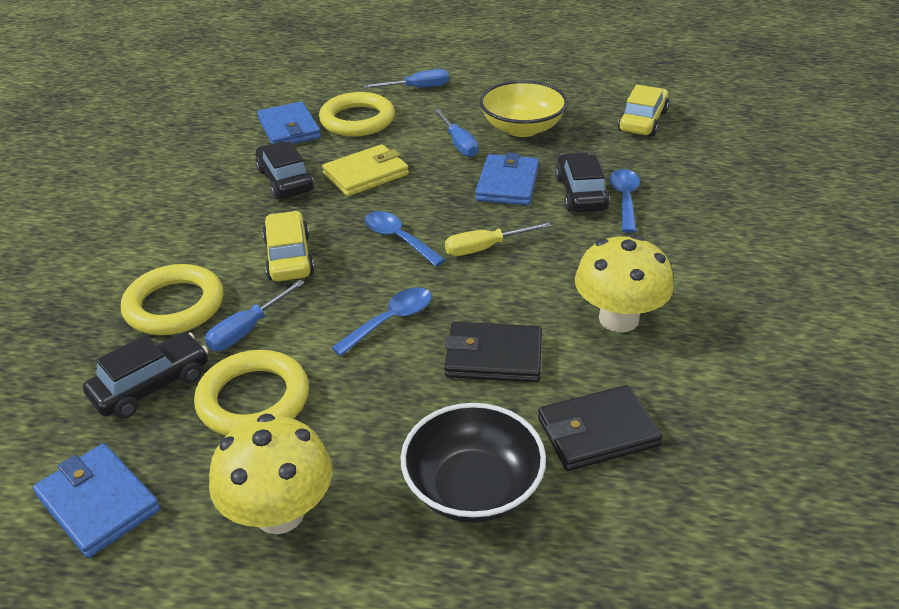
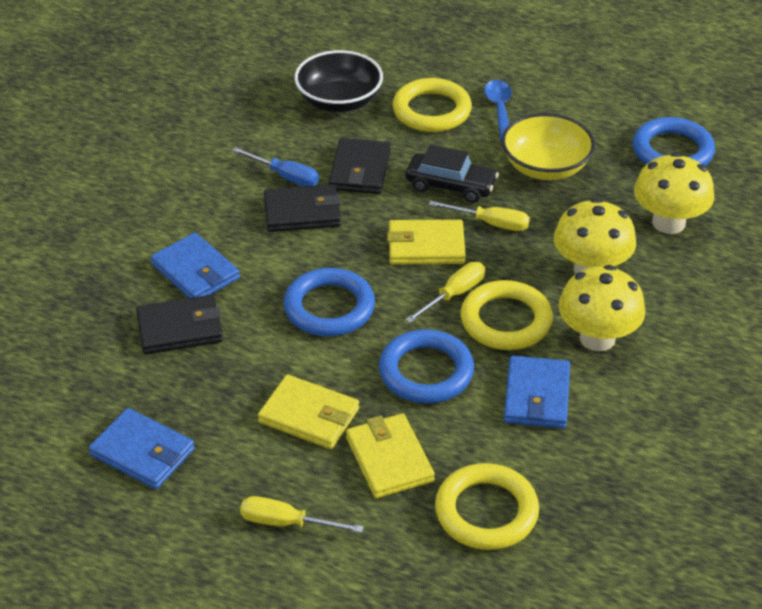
black car: 3 -> 1
black wallet: 2 -> 3
blue ring: 0 -> 3
blue screwdriver: 3 -> 1
blue spoon: 3 -> 1
yellow car: 2 -> 0
yellow mushroom: 2 -> 3
yellow screwdriver: 1 -> 3
yellow wallet: 1 -> 3

